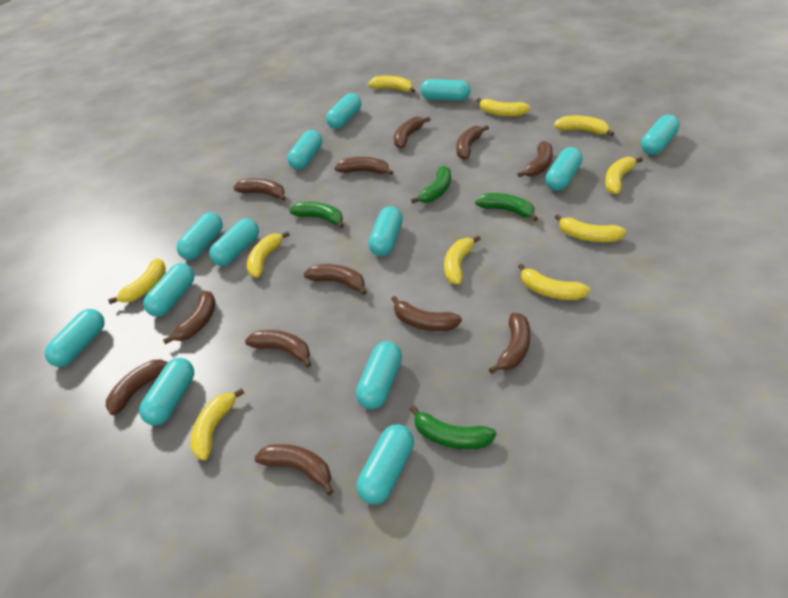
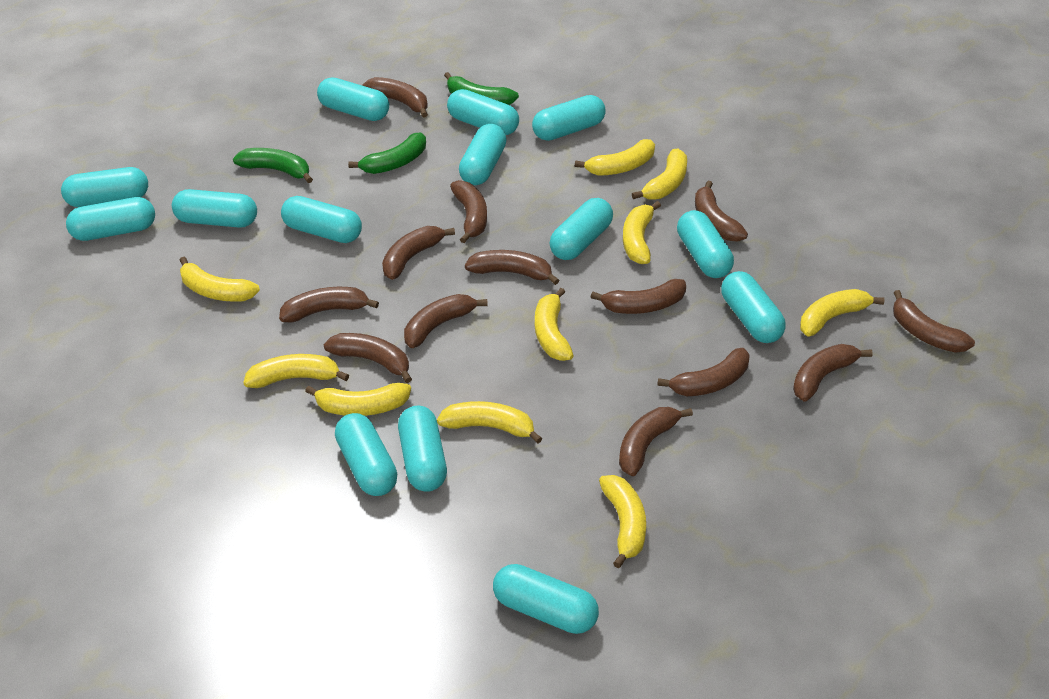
brown banana: 12 -> 13
green banana: 4 -> 3
turquoise capsule: 13 -> 14

